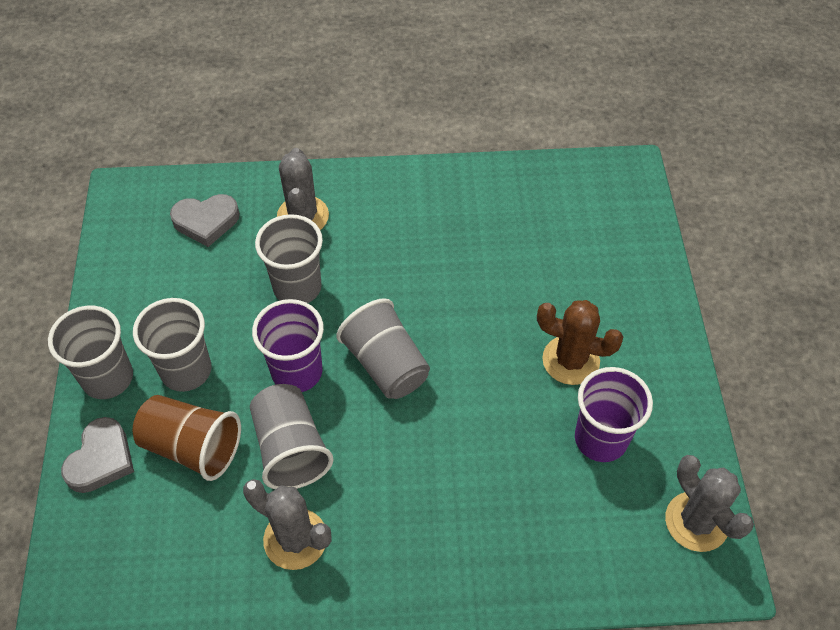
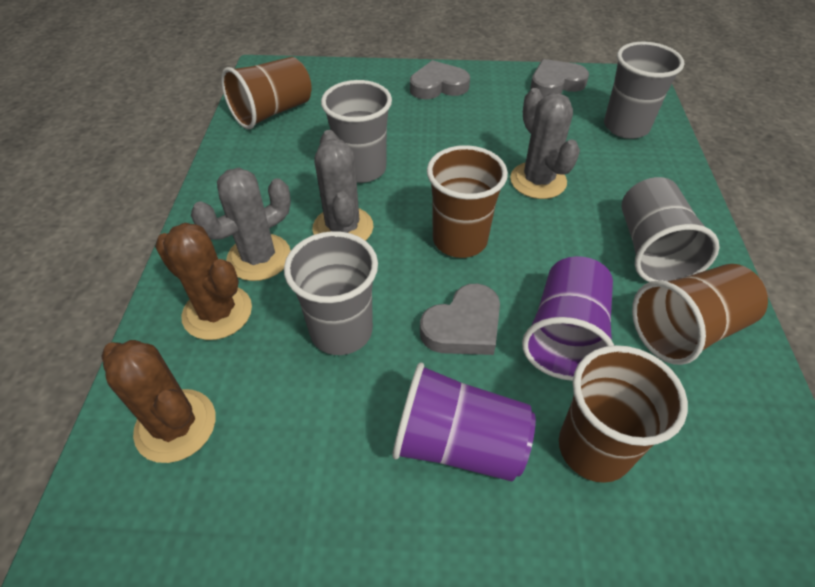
brown cactus: 1 -> 2
brown cup: 1 -> 4
grey cup: 5 -> 4
grey heart: 2 -> 3

